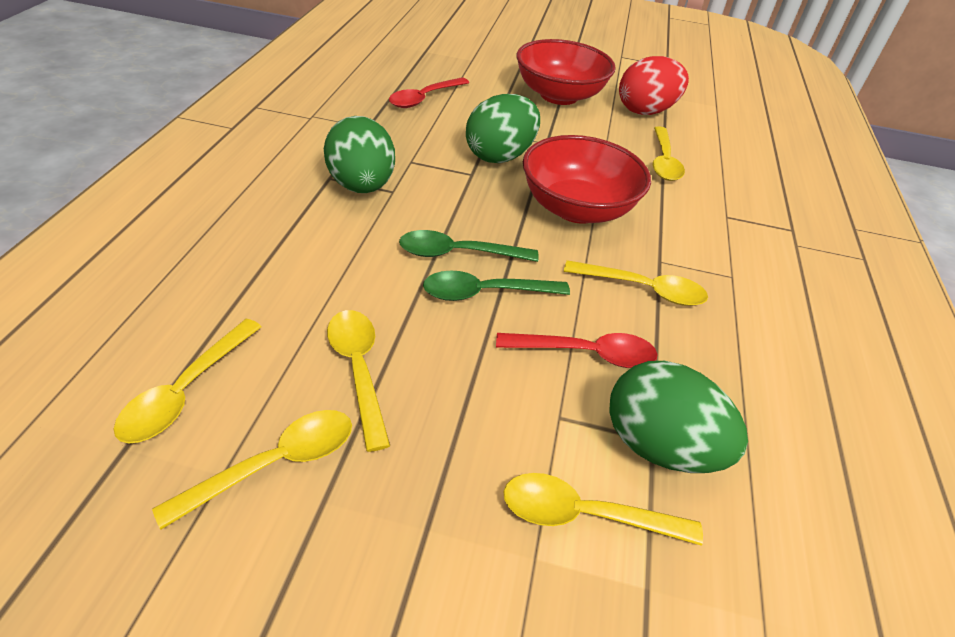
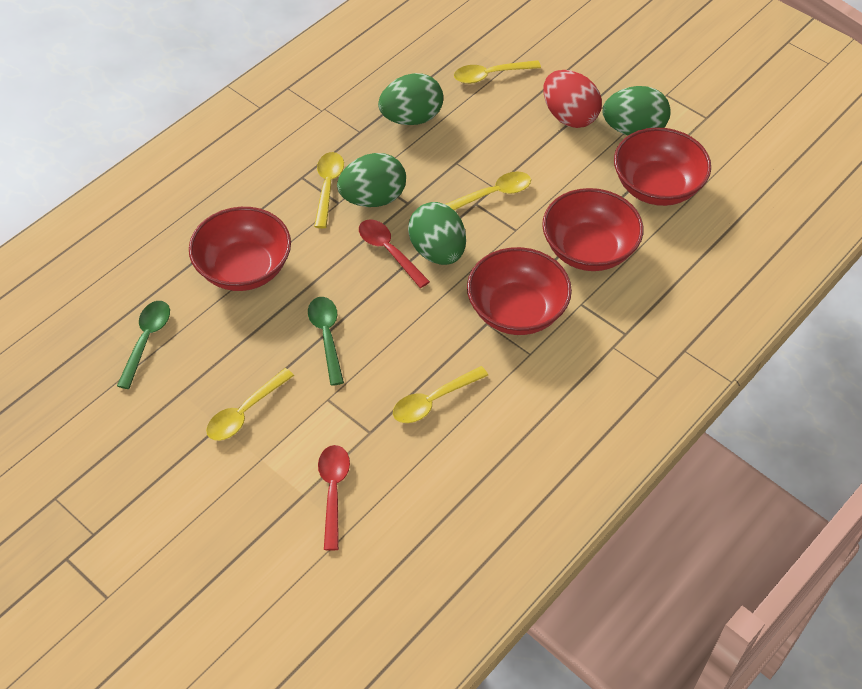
green egg: 3 -> 4
red bowl: 2 -> 4
yellow spoon: 6 -> 5

